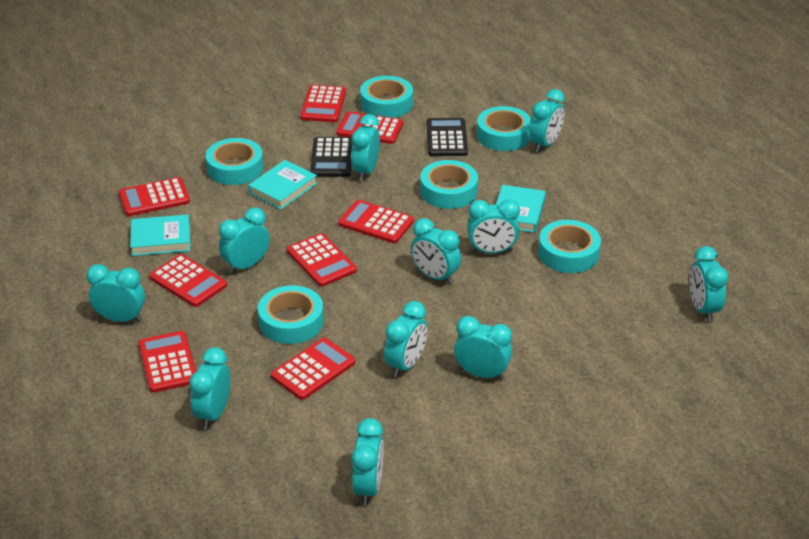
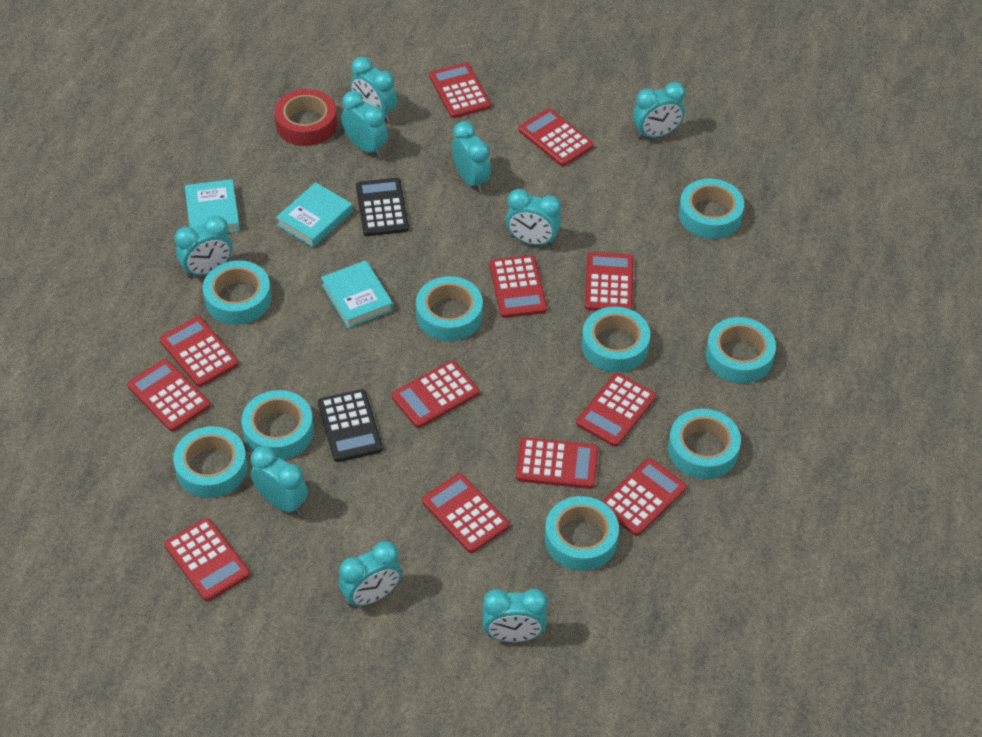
red calculator: 8 -> 12
red tape: 0 -> 1
turquoise clock: 11 -> 9
turquoise tape: 6 -> 9

